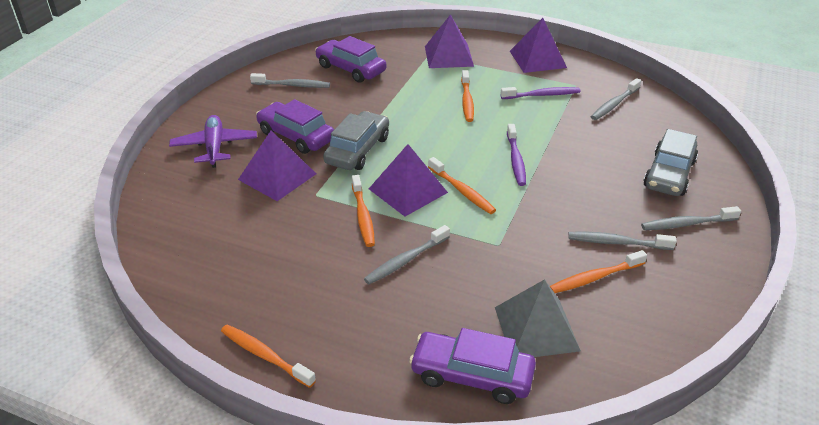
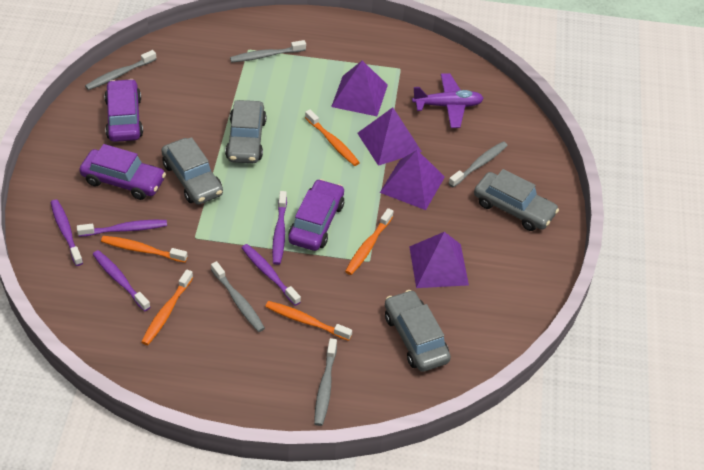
grey car: 2 -> 4
grey pyramid: 1 -> 0
purple toothbrush: 2 -> 5

